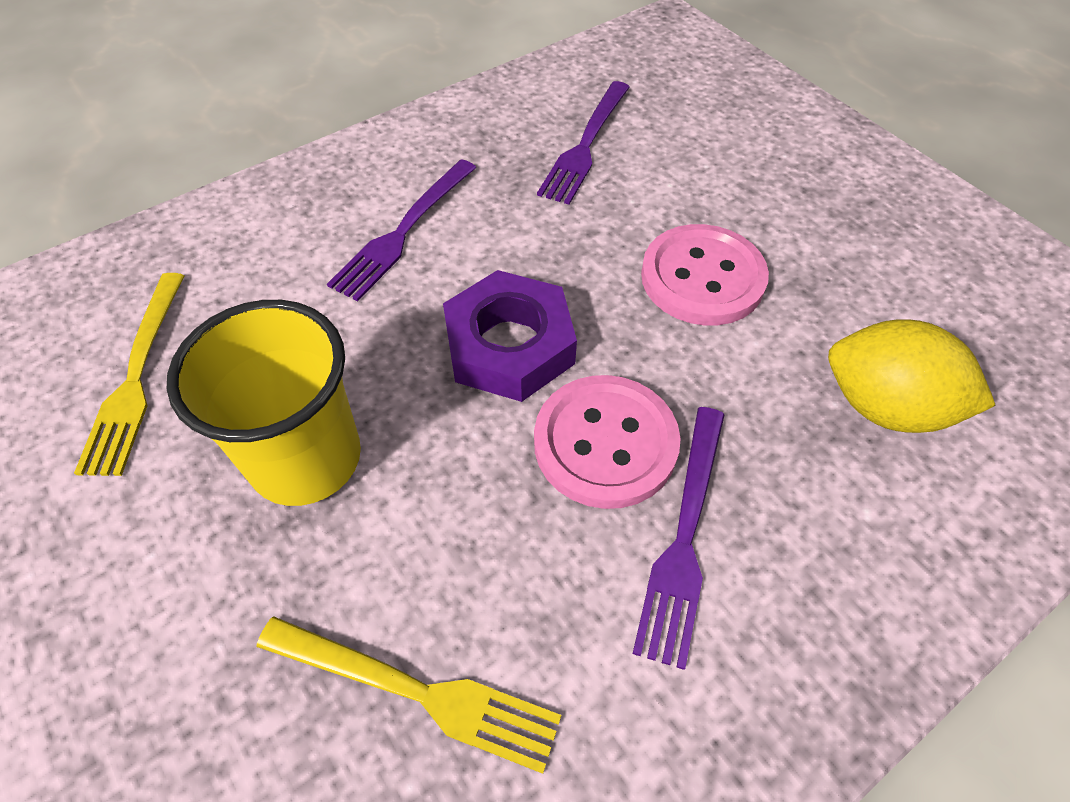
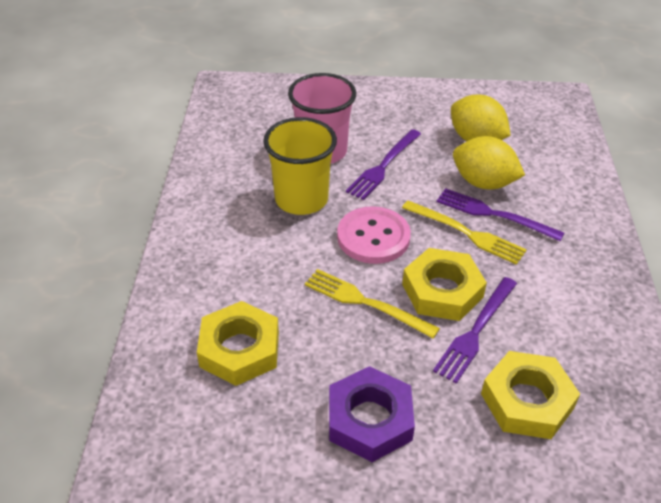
pink button: 2 -> 1
pink cup: 0 -> 1
yellow lemon: 1 -> 2
yellow nut: 0 -> 3

